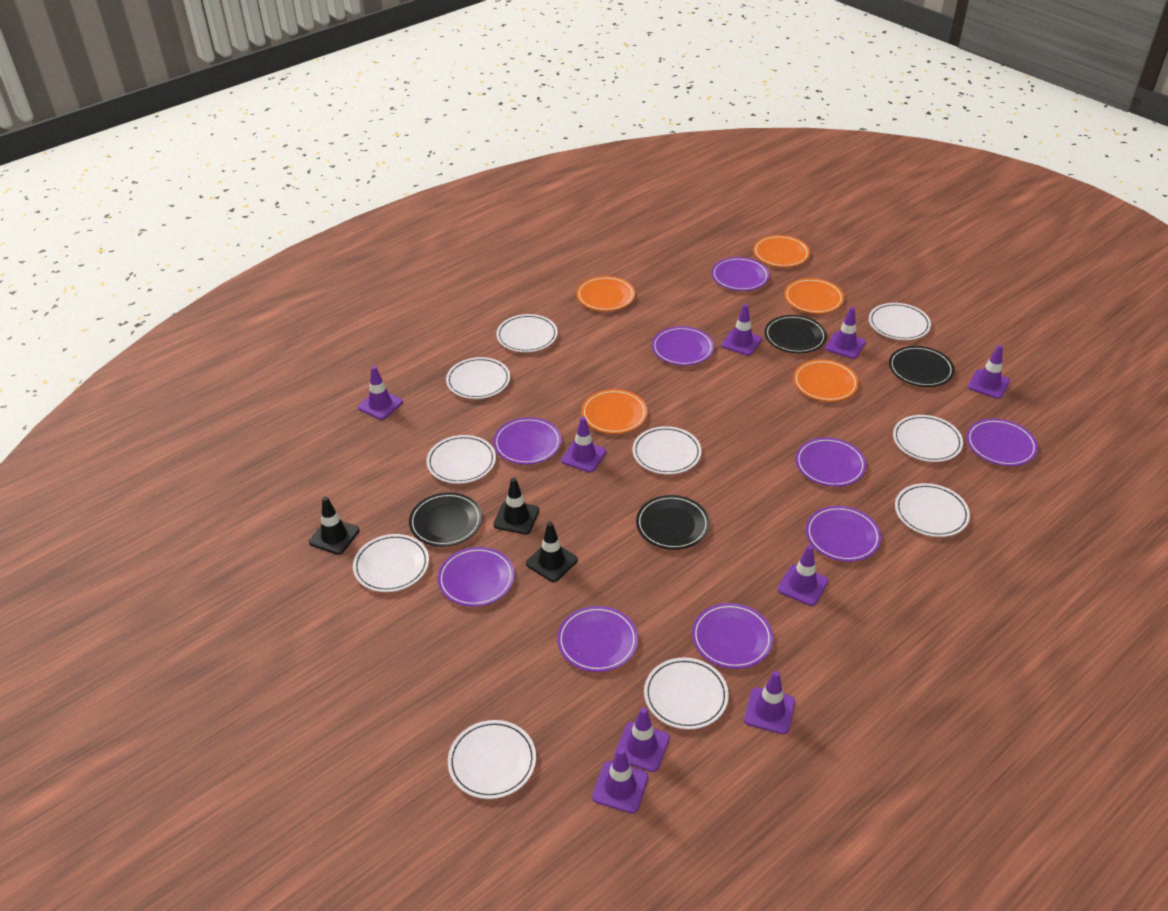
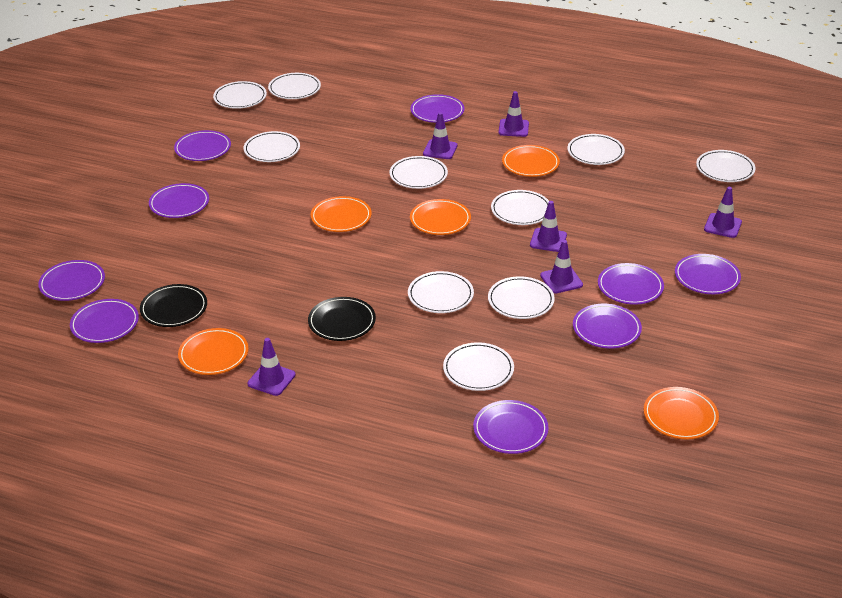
black plate: 4 -> 2
black traffic cone: 3 -> 0
purple traffic cone: 9 -> 6

